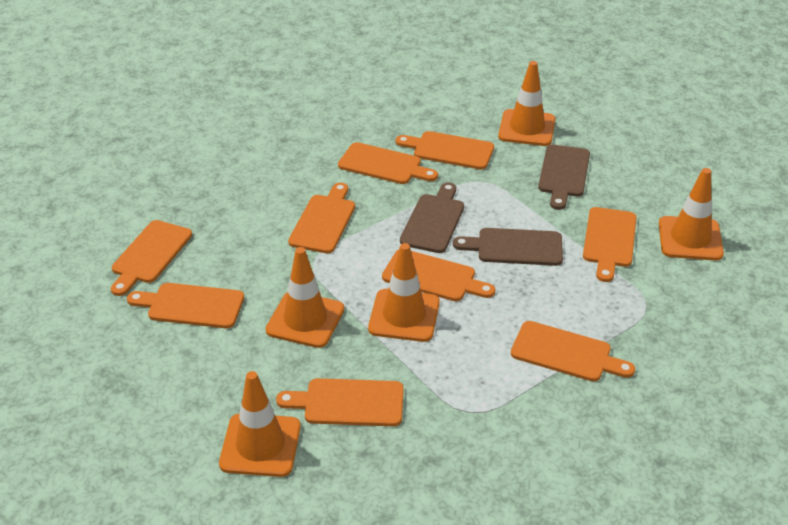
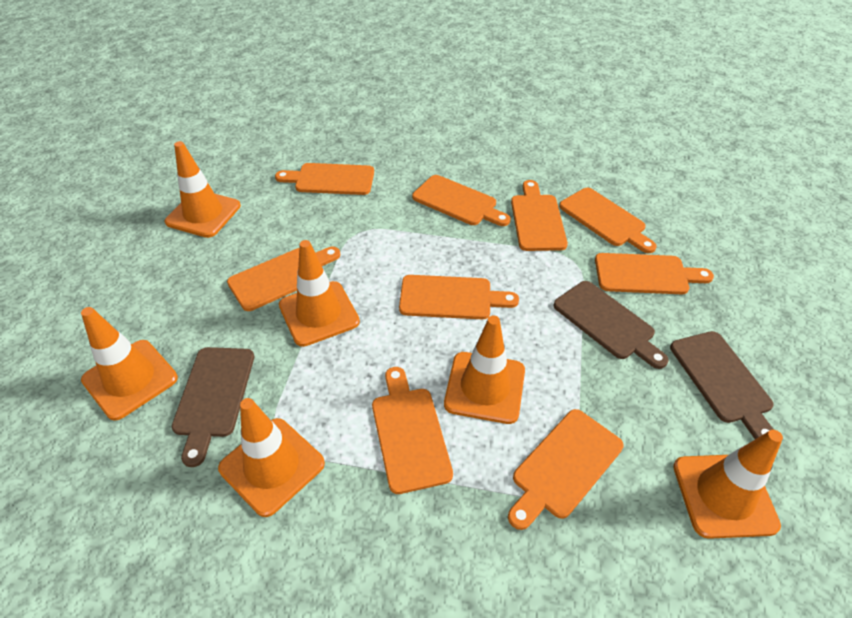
orange traffic cone: 5 -> 6

